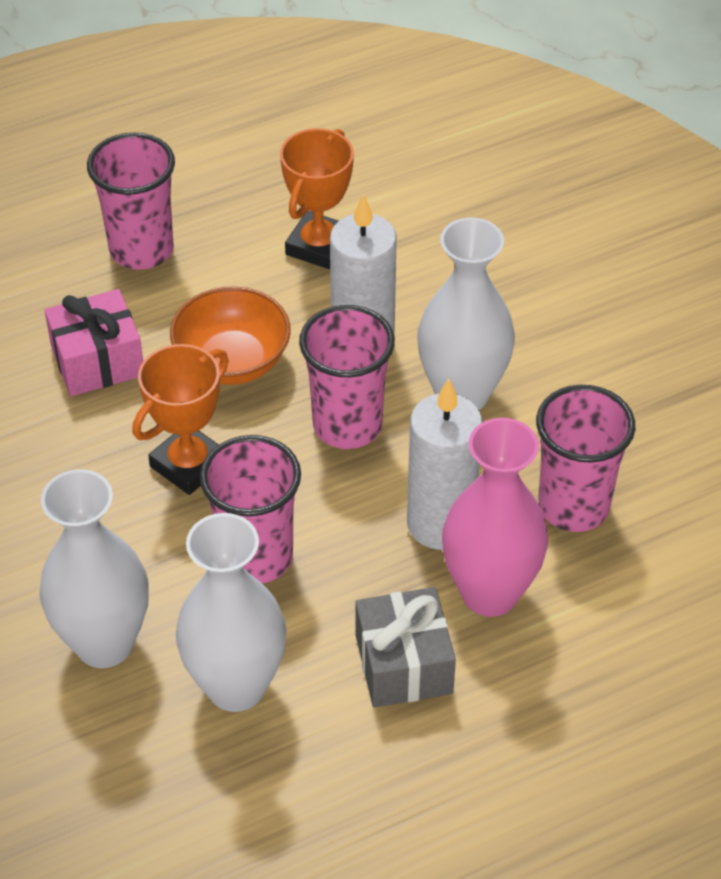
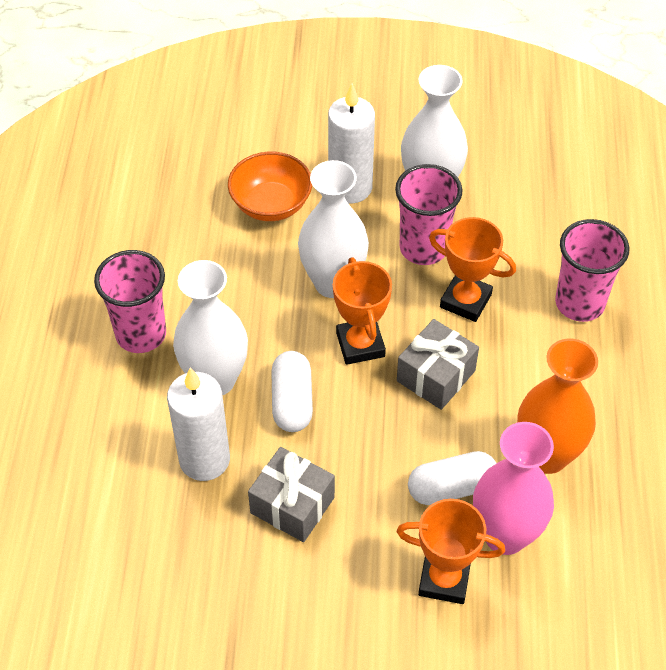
grey gift: 1 -> 2
orange trophy: 2 -> 3
orange vase: 0 -> 1
pink cup: 4 -> 3
pink gift: 1 -> 0
white capsule: 0 -> 2

